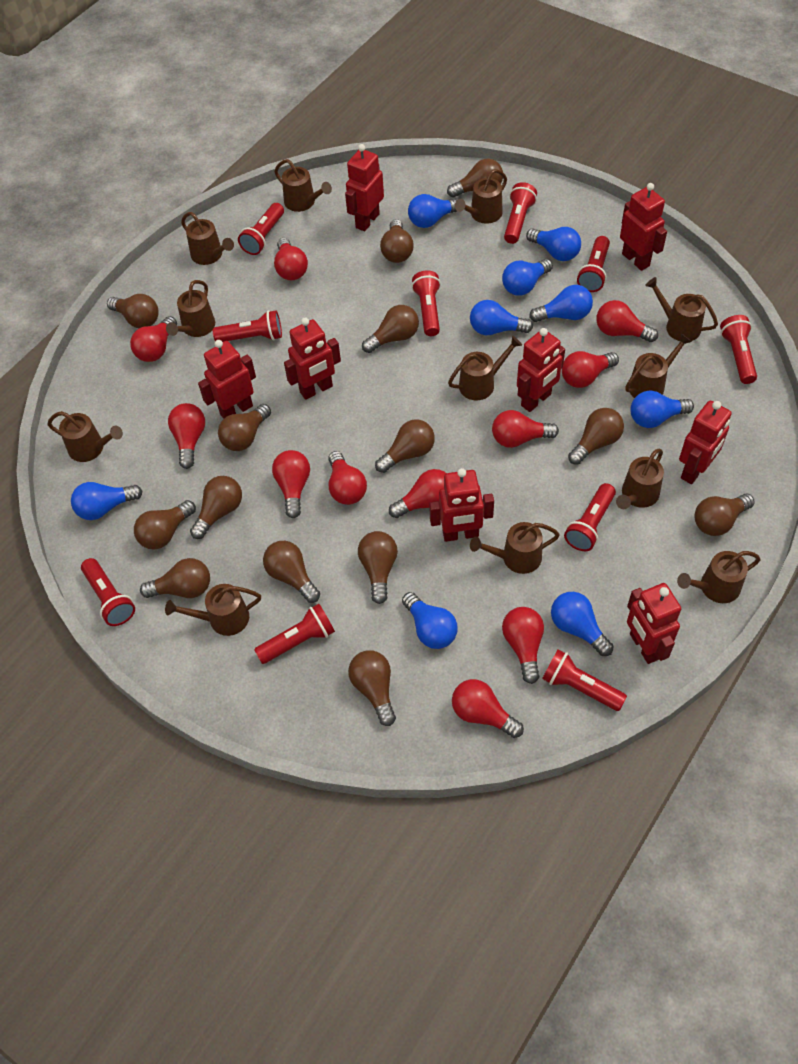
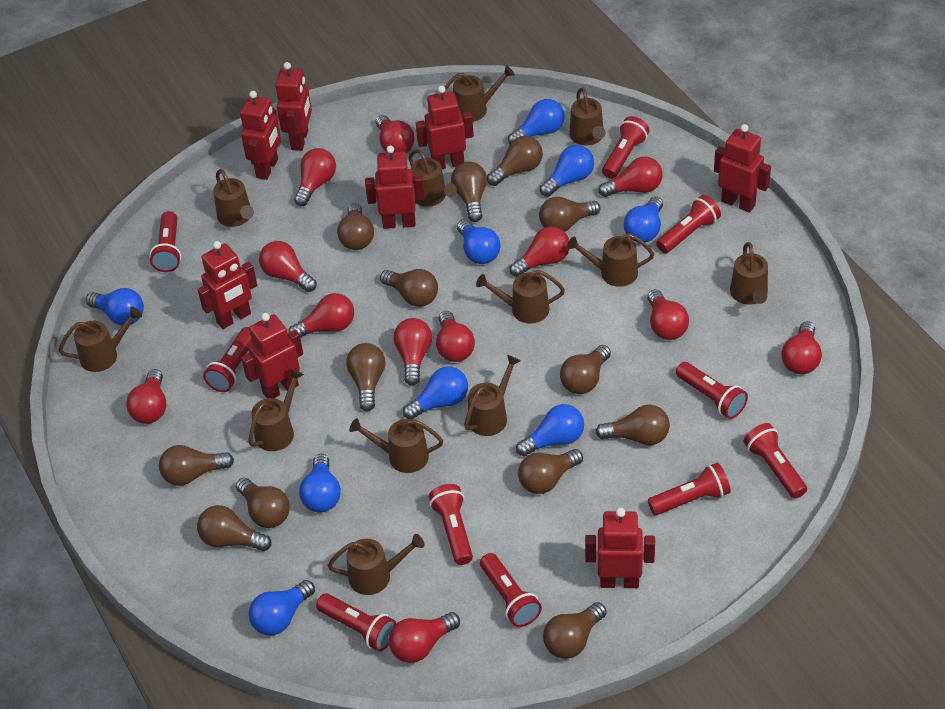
brown light bulb: 14 -> 13
red light bulb: 11 -> 12

